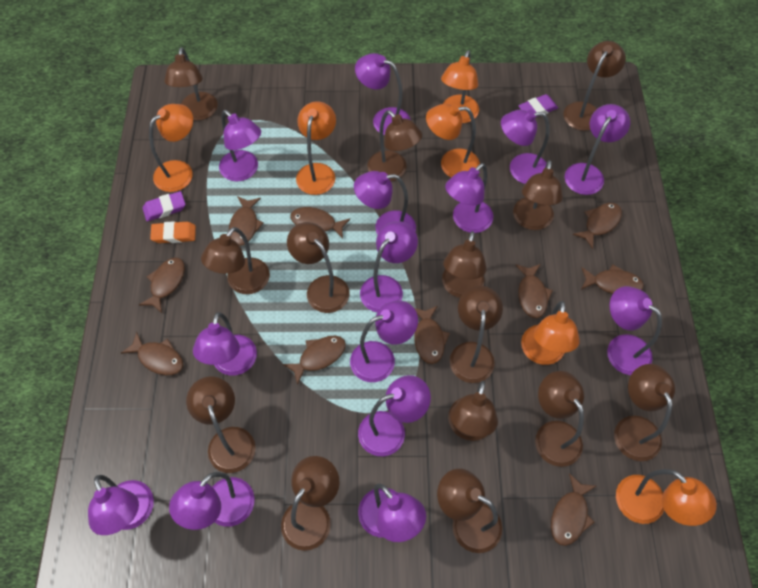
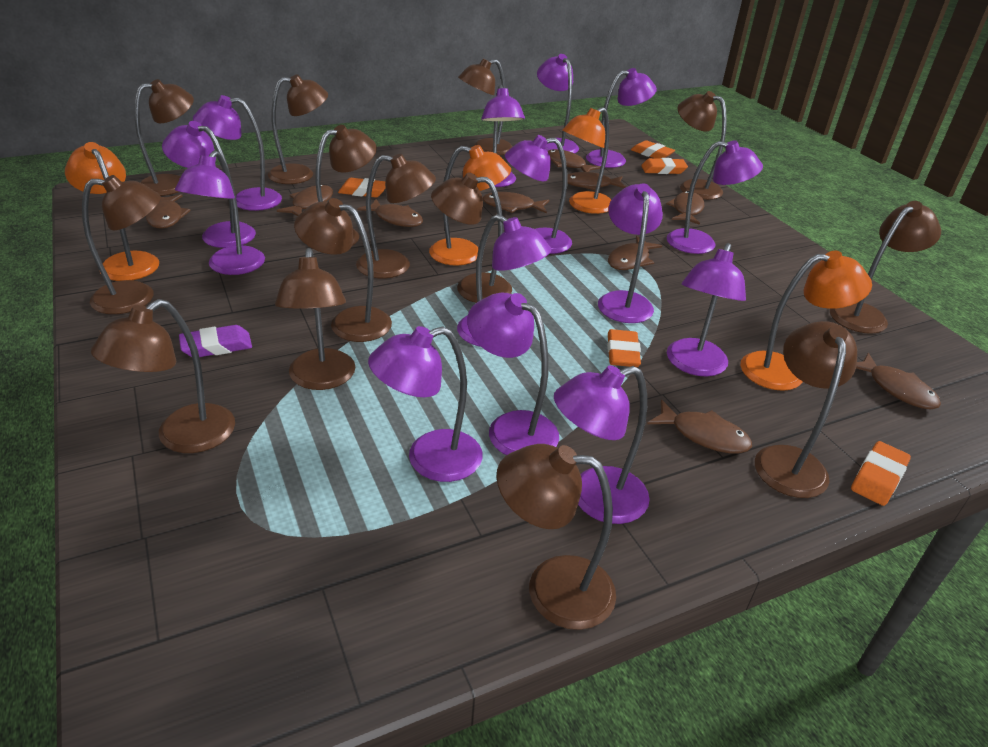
orange eraser: 1 -> 5
orange lamp: 6 -> 4
purple eraser: 2 -> 1

